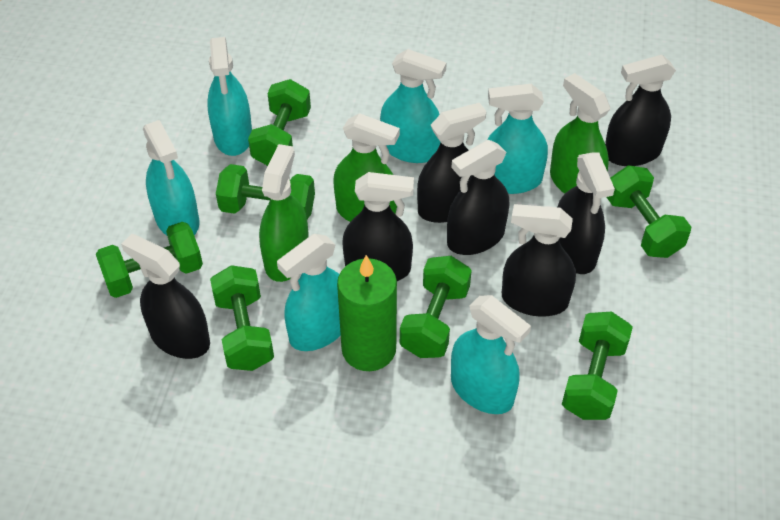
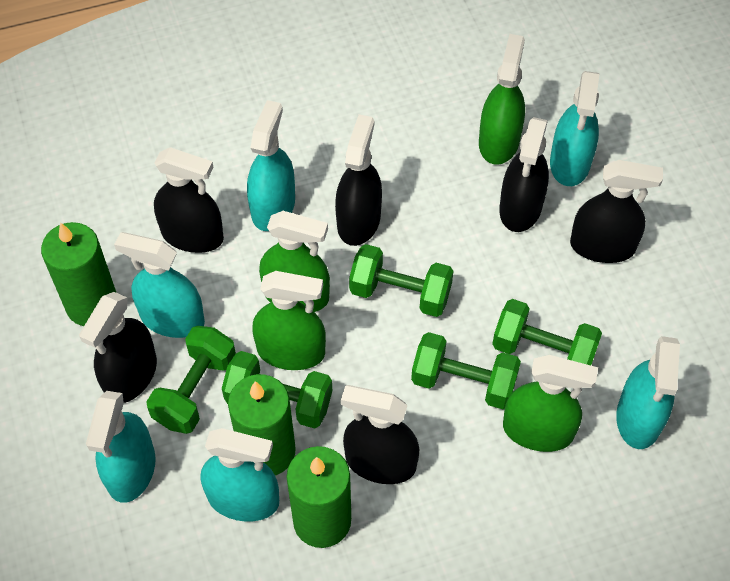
black spray bottle: 7 -> 6
green candle: 1 -> 3
green dumbbell: 7 -> 5
green spray bottle: 3 -> 4

